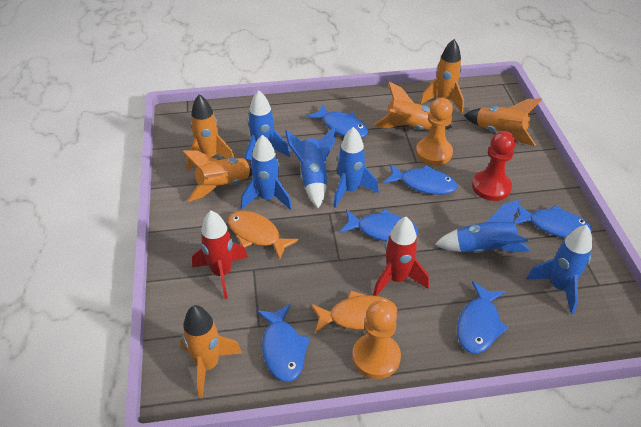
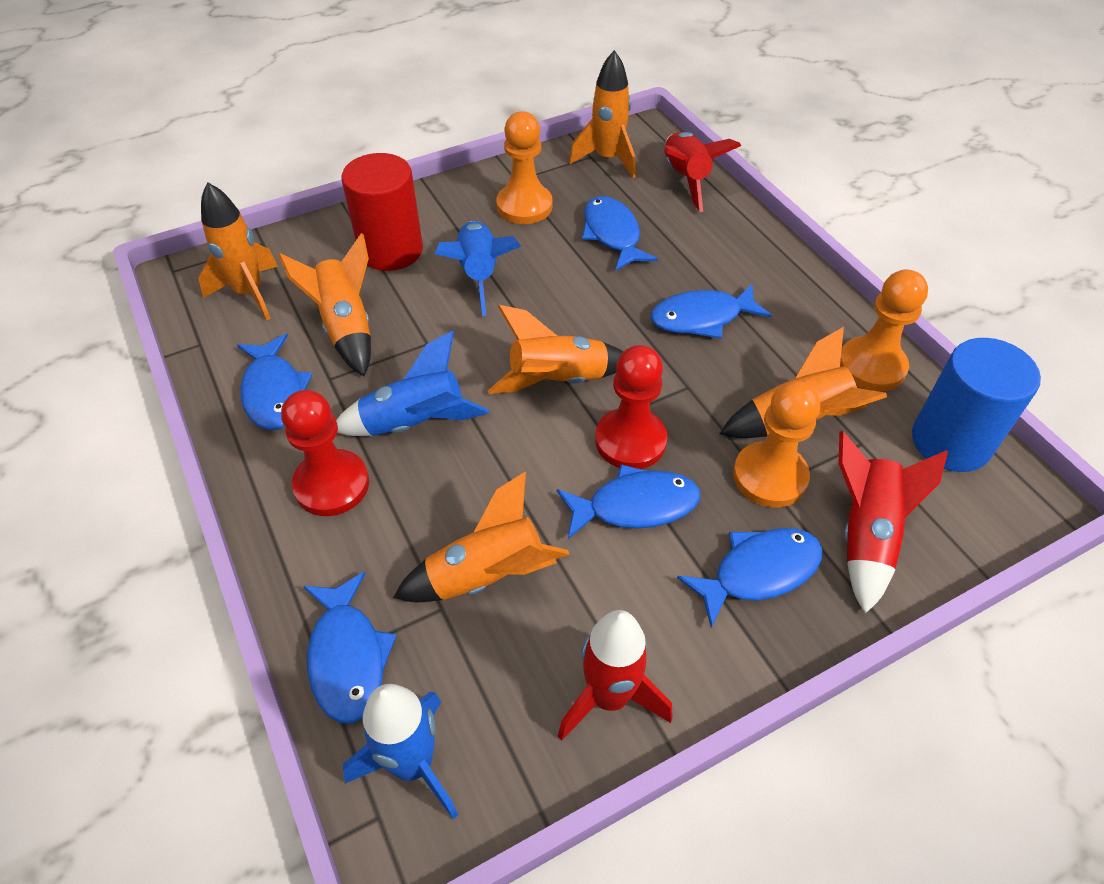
blue cylinder: 0 -> 1
blue rocket: 6 -> 3
orange fish: 2 -> 0
orange pawn: 2 -> 3
red cylinder: 0 -> 1
red pawn: 1 -> 2
red rocket: 2 -> 3

